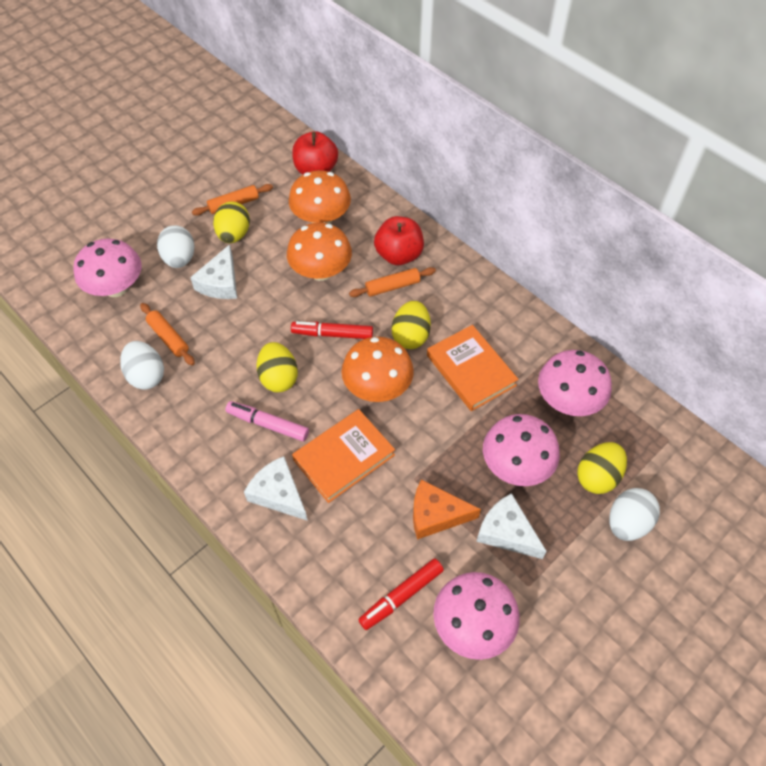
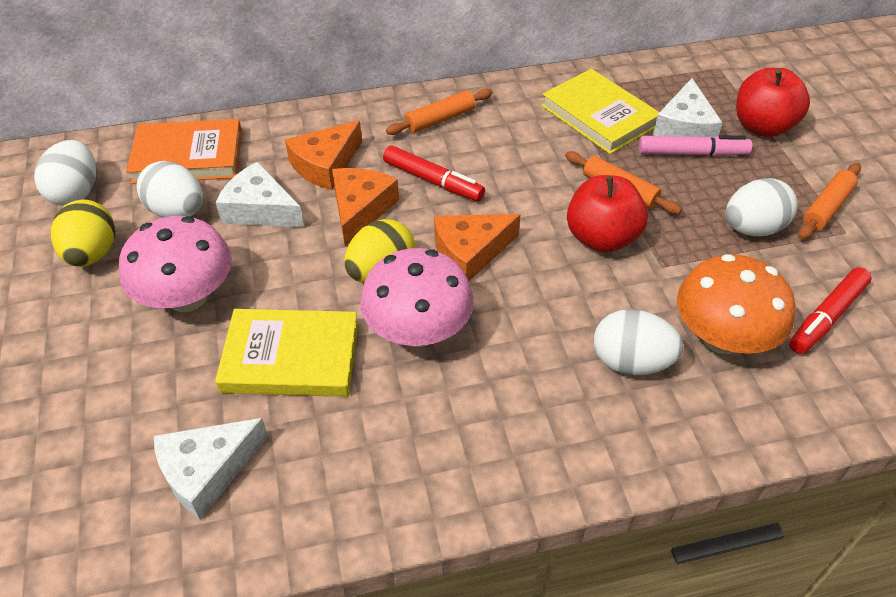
orange book: 2 -> 1
orange cheese: 1 -> 3
orange mushroom: 3 -> 1
pink mushroom: 4 -> 2
white egg: 3 -> 4
yellow book: 0 -> 2
yellow egg: 4 -> 2

